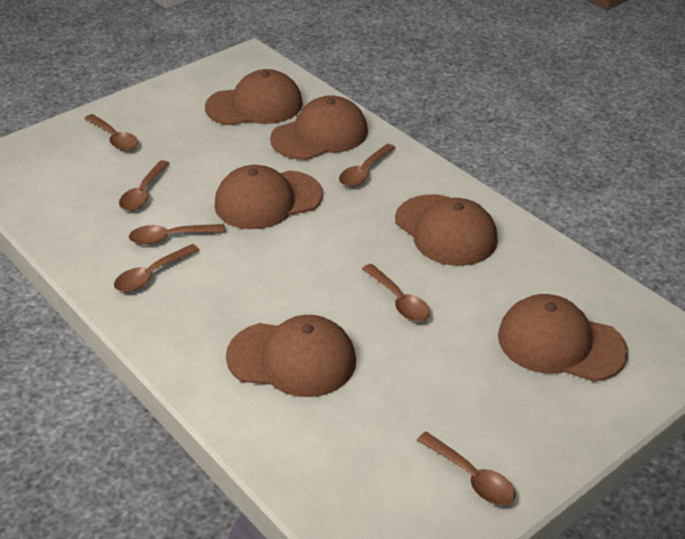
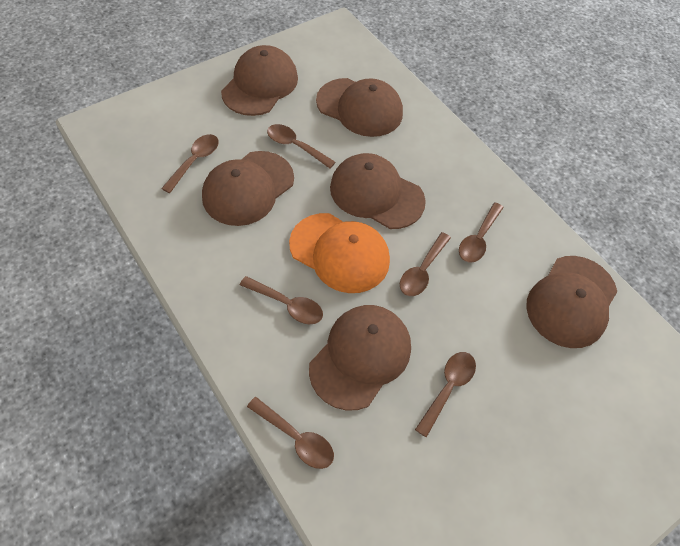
orange cap: 0 -> 1

